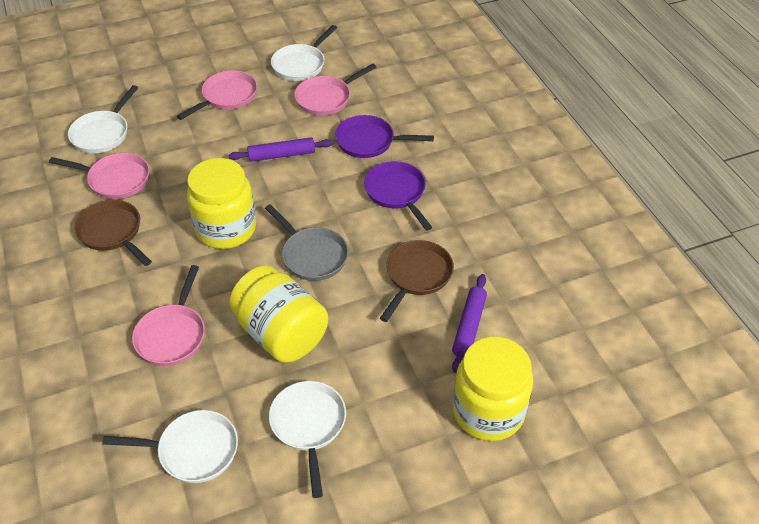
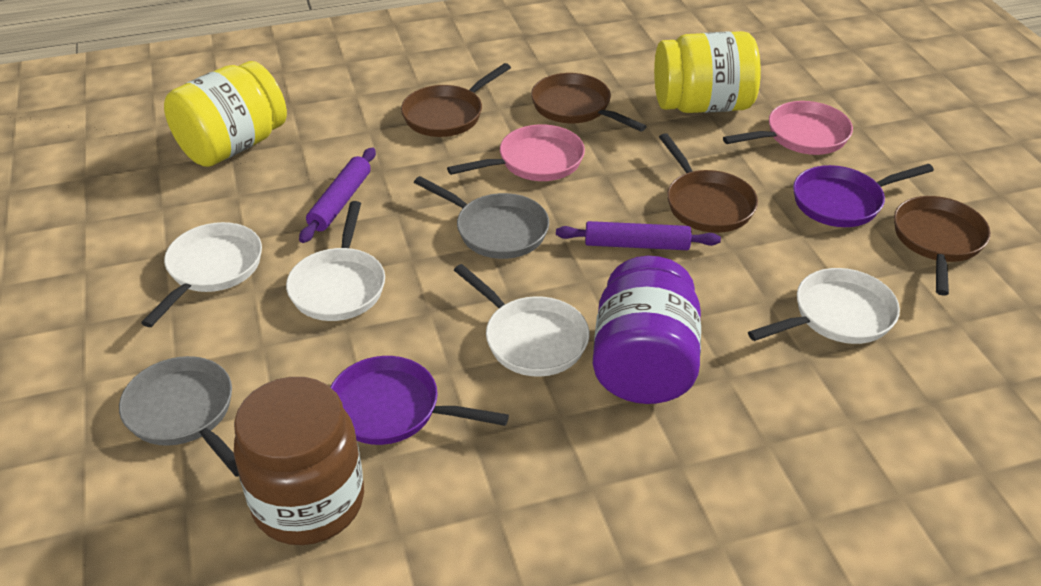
brown jar: 0 -> 1
brown pan: 2 -> 4
grey pan: 1 -> 2
pink pan: 4 -> 2
purple jar: 0 -> 1
yellow jar: 3 -> 2

